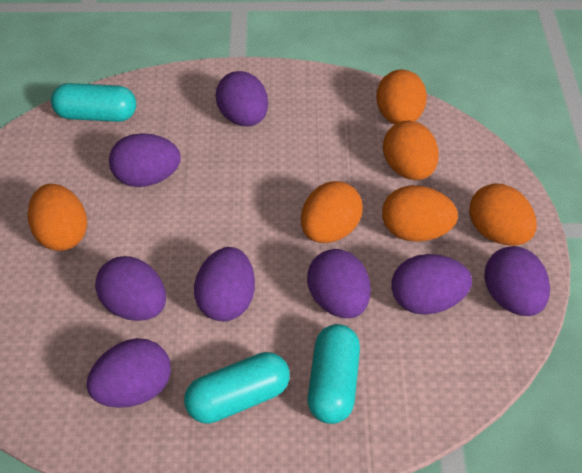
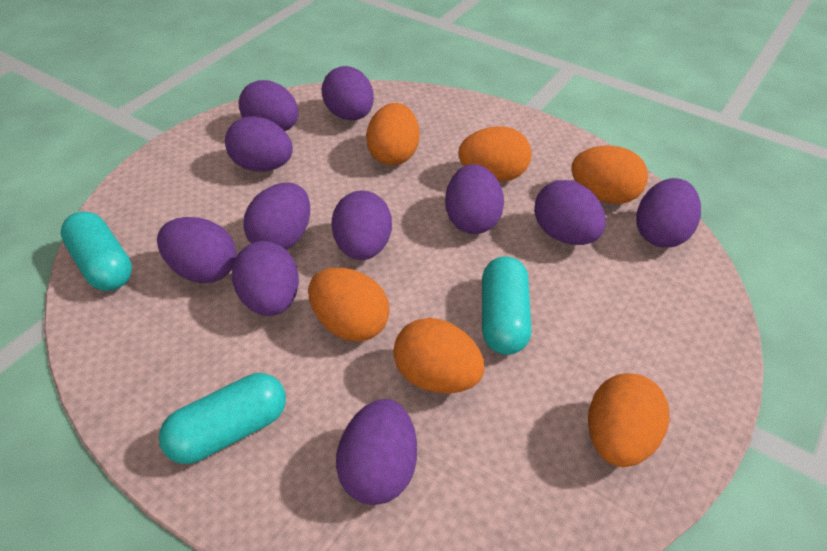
purple egg: 8 -> 11

